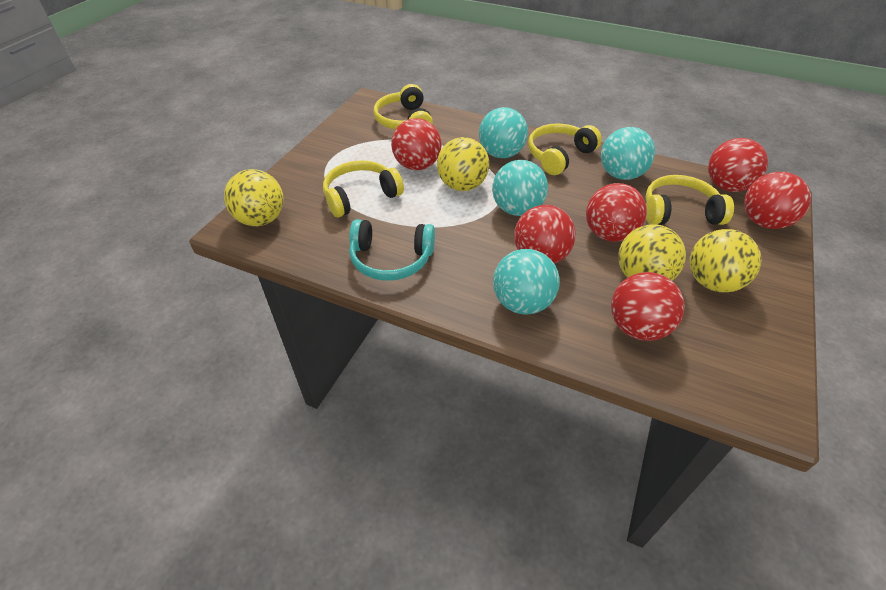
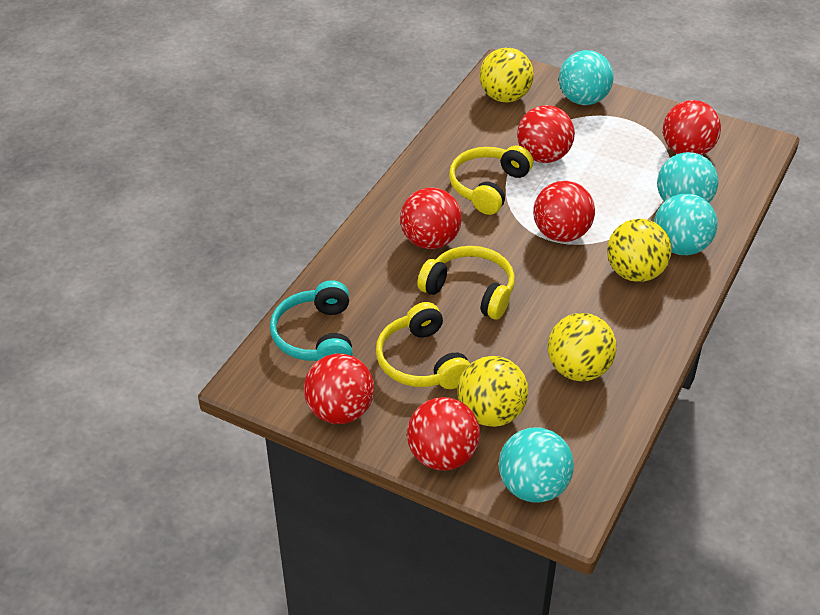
yellow headphones: 4 -> 3

